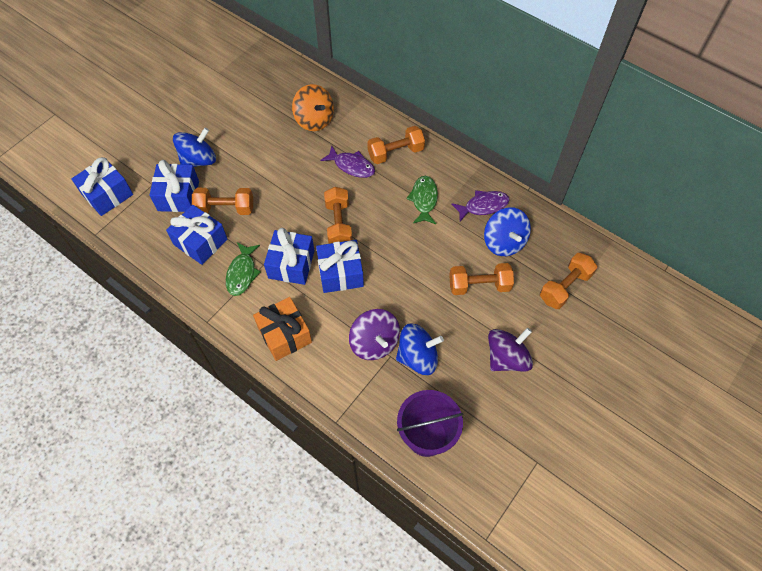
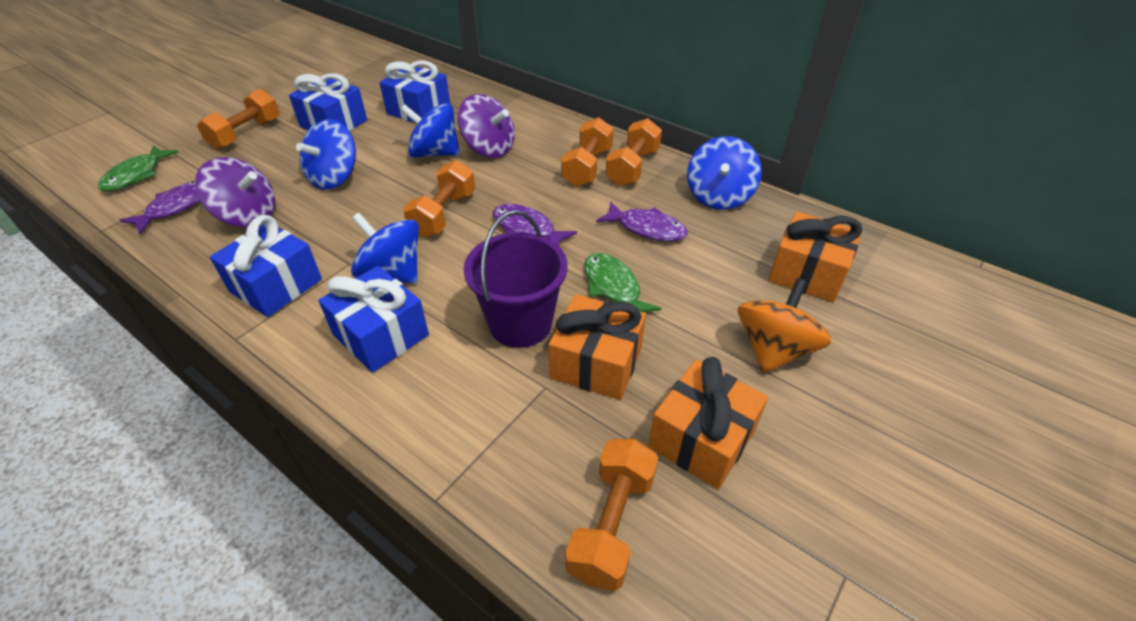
blue gift: 5 -> 4
blue spinning top: 3 -> 4
orange gift: 1 -> 3
purple fish: 2 -> 3

